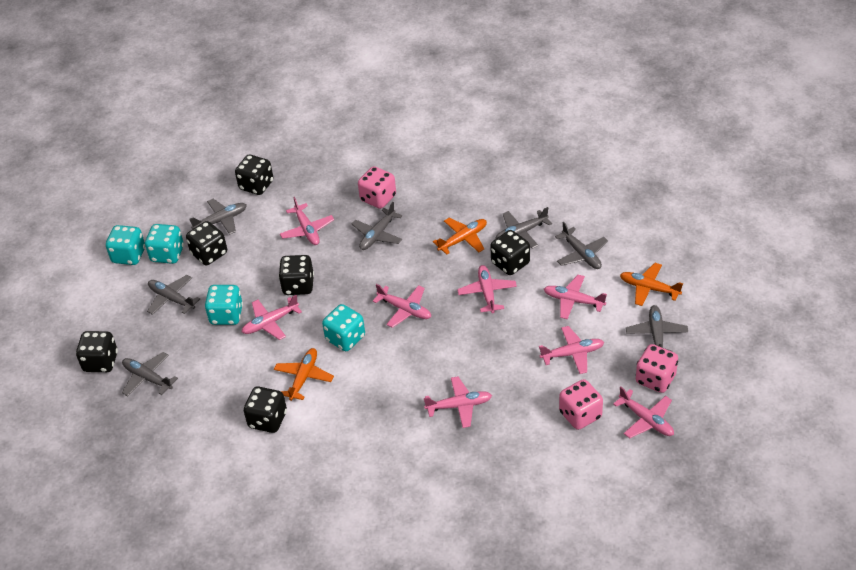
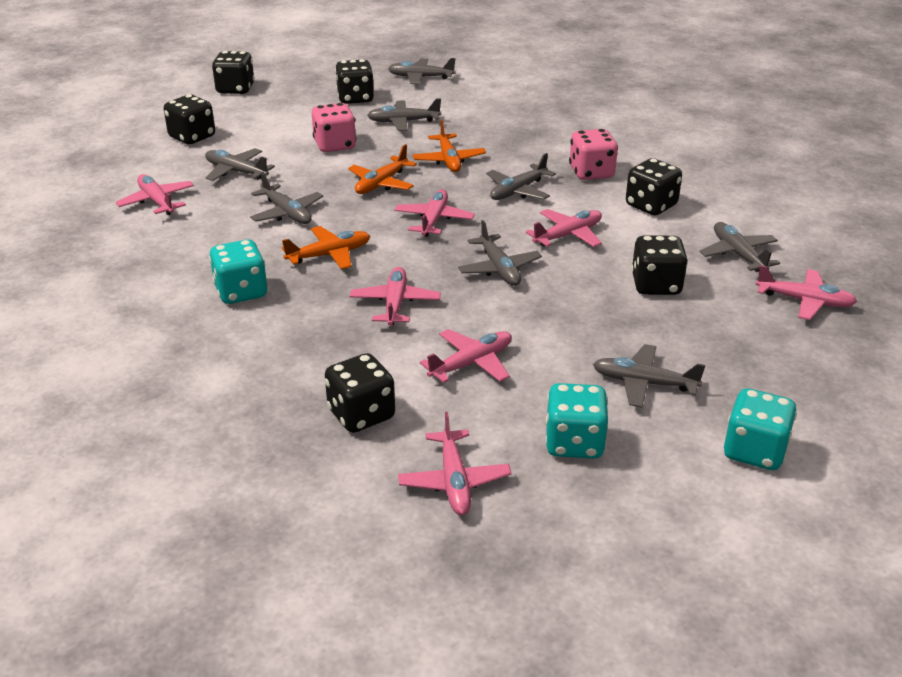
grey plane: 7 -> 8
pink dice: 3 -> 2
pink plane: 8 -> 7
turquoise dice: 4 -> 3

